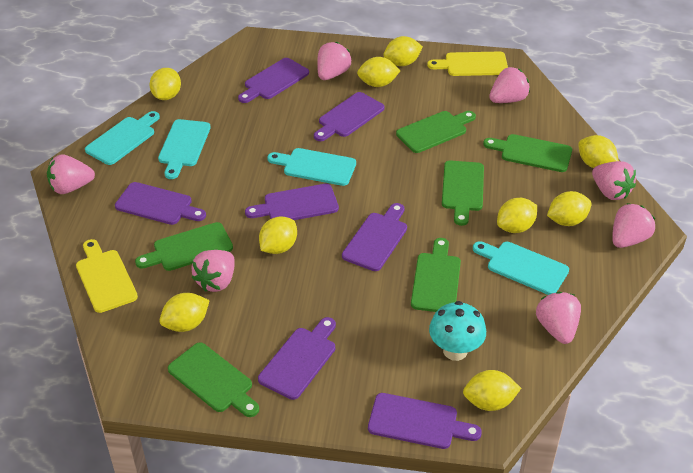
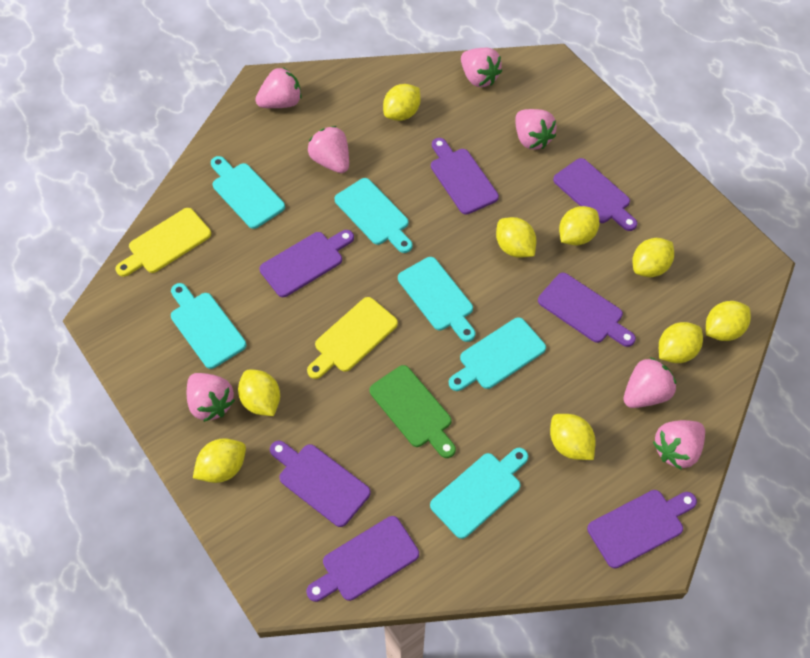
green cutting board: 6 -> 1
turquoise cutting board: 4 -> 6
turquoise mushroom: 1 -> 0

